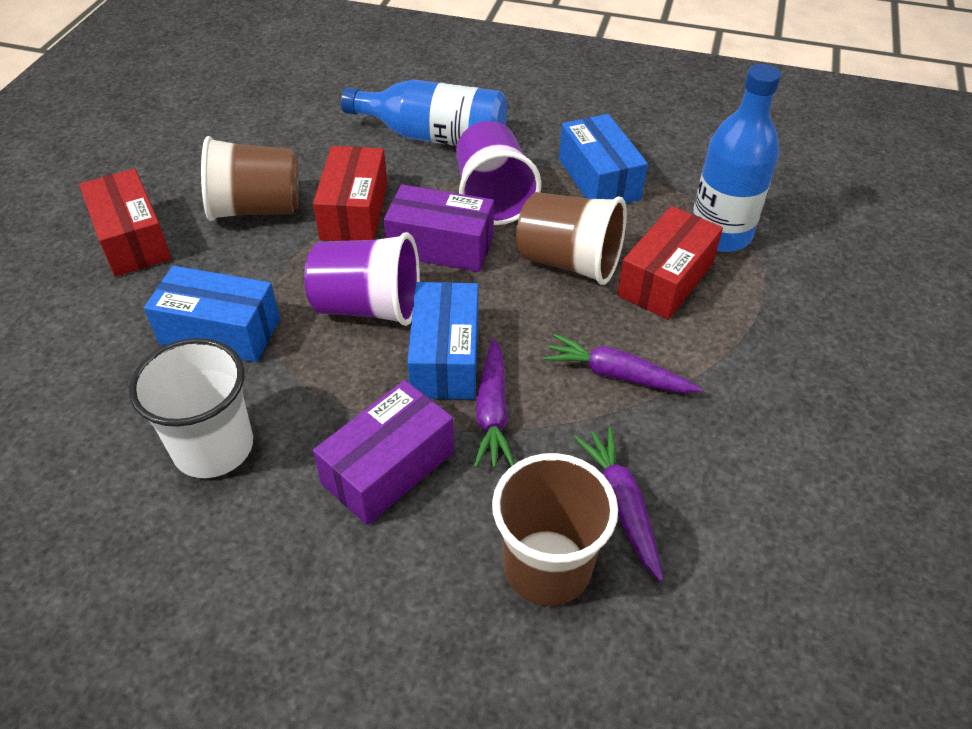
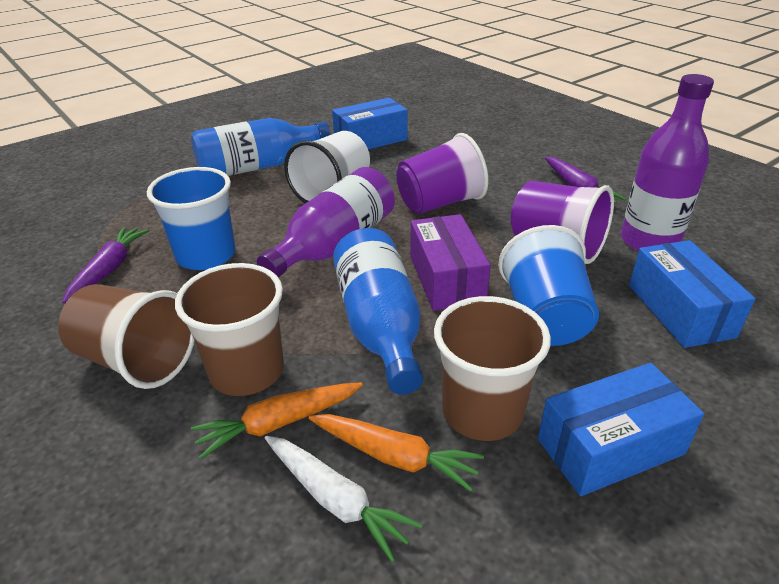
blue cup: 0 -> 2
orange carrot: 0 -> 2
purple bottle: 0 -> 2
purple box: 2 -> 1
purple carrot: 3 -> 2
red box: 3 -> 0
white carrot: 0 -> 1

